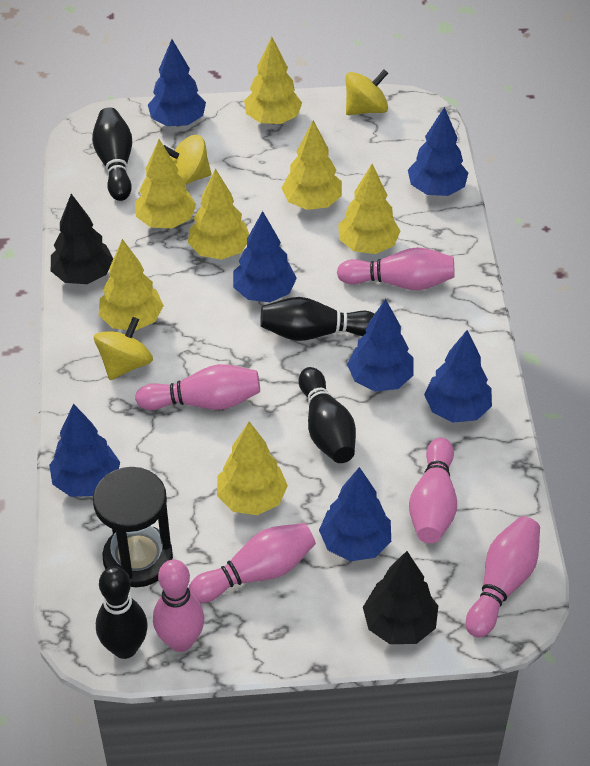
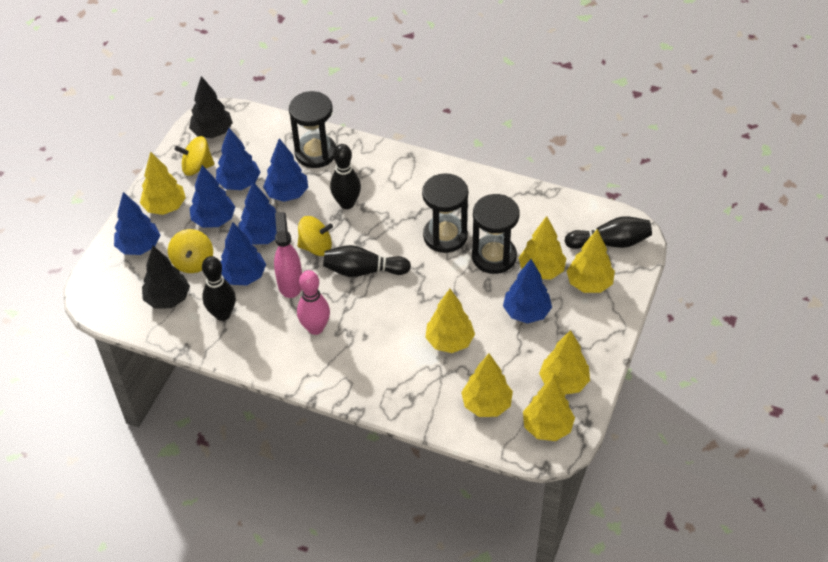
black hourglass: 1 -> 3
pink bowling pin: 6 -> 1
pink spray bottle: 0 -> 1

